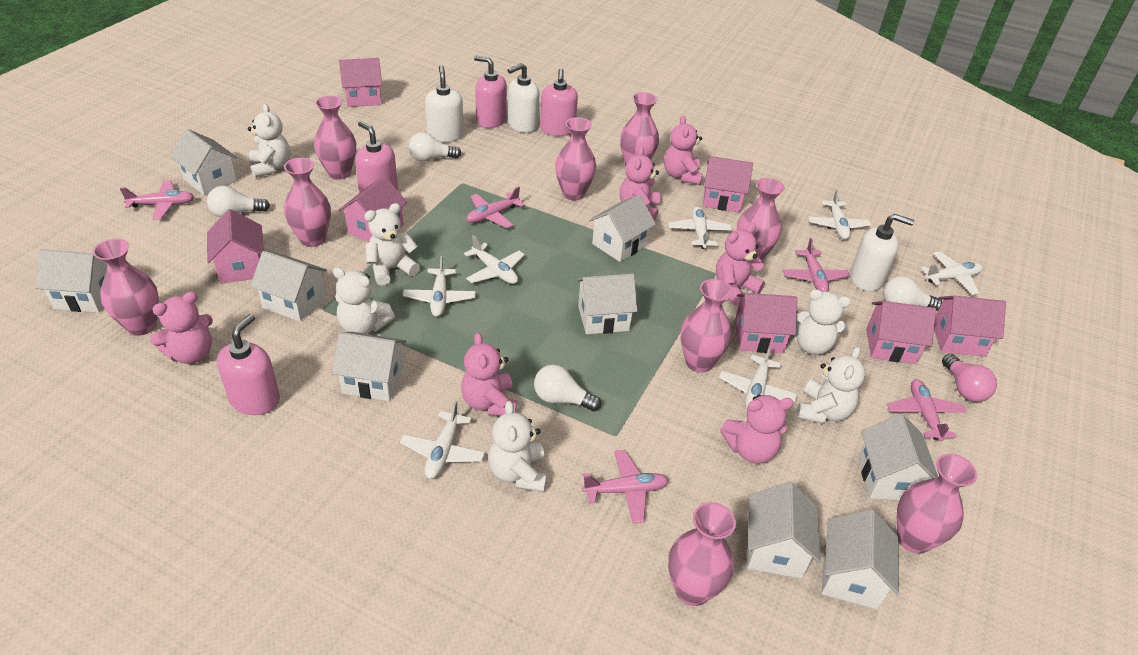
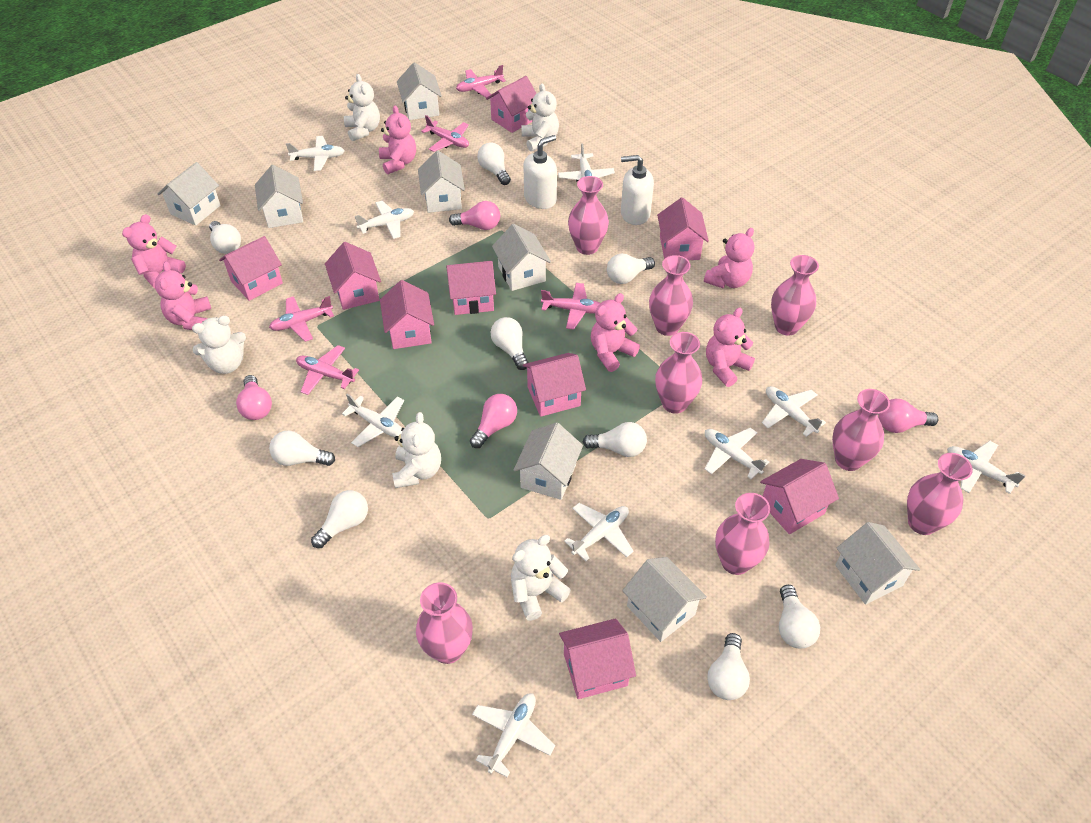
pink house: 7 -> 9
pink light bulb: 1 -> 4
pink soap dispenser: 4 -> 0
pink vase: 9 -> 8
white house: 9 -> 8
white light bulb: 4 -> 9
white plane: 7 -> 9
white soap dispenser: 3 -> 2
white teddy bear: 6 -> 5

